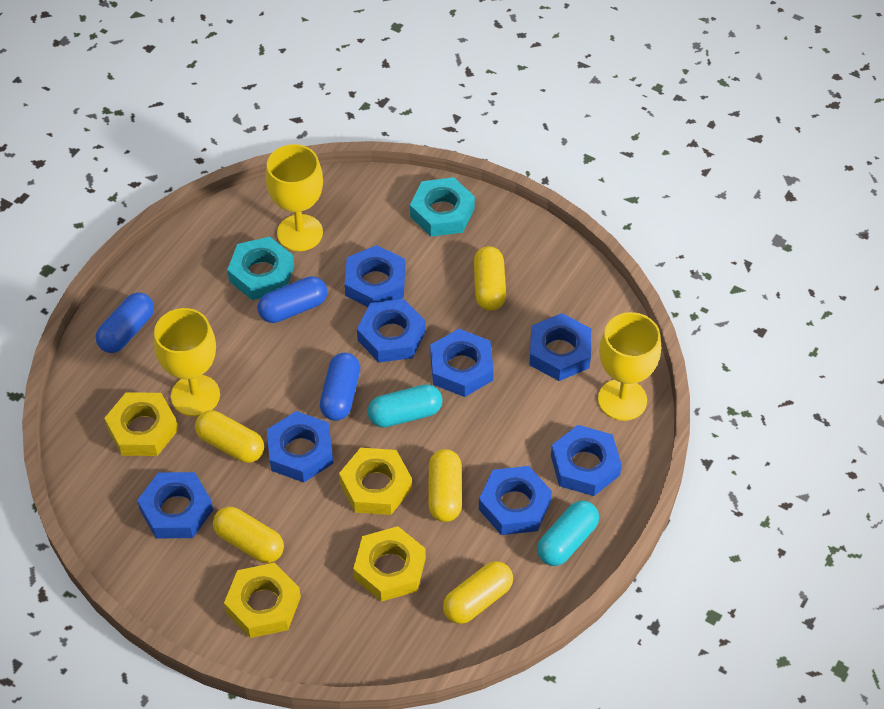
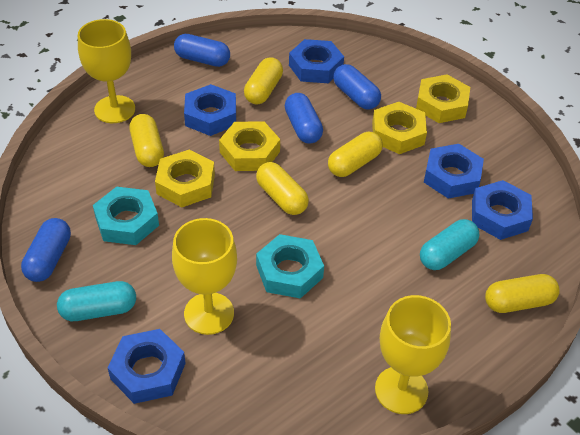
blue capsule: 3 -> 4
blue nut: 8 -> 5

